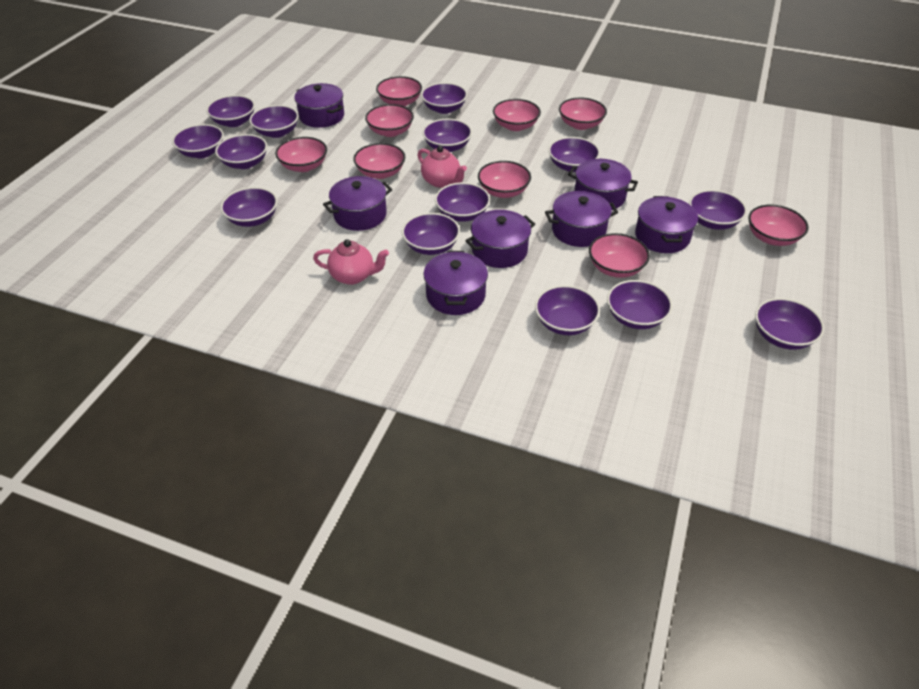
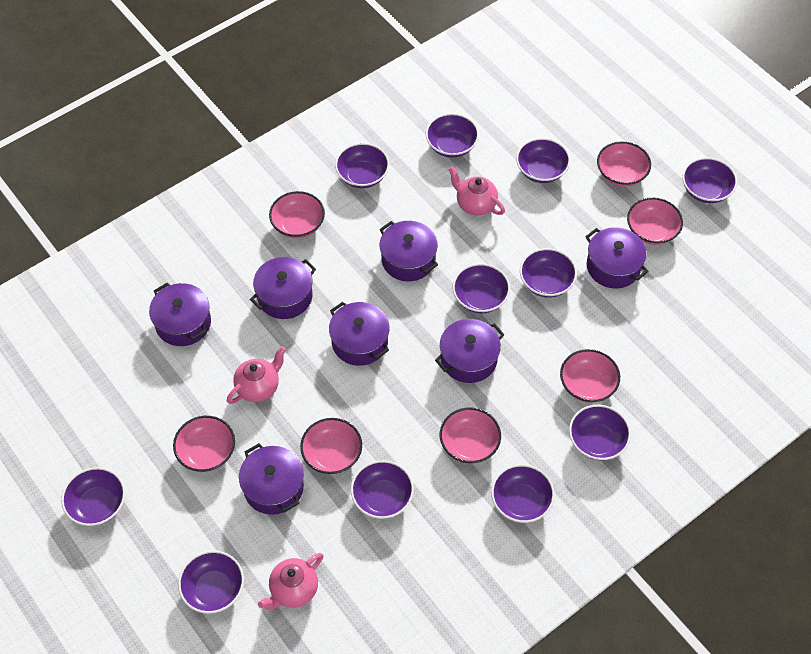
pink bowl: 9 -> 7
pink teapot: 2 -> 3
purple bowl: 14 -> 11

